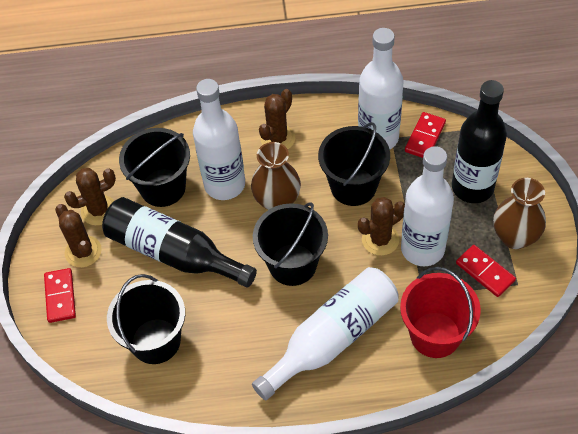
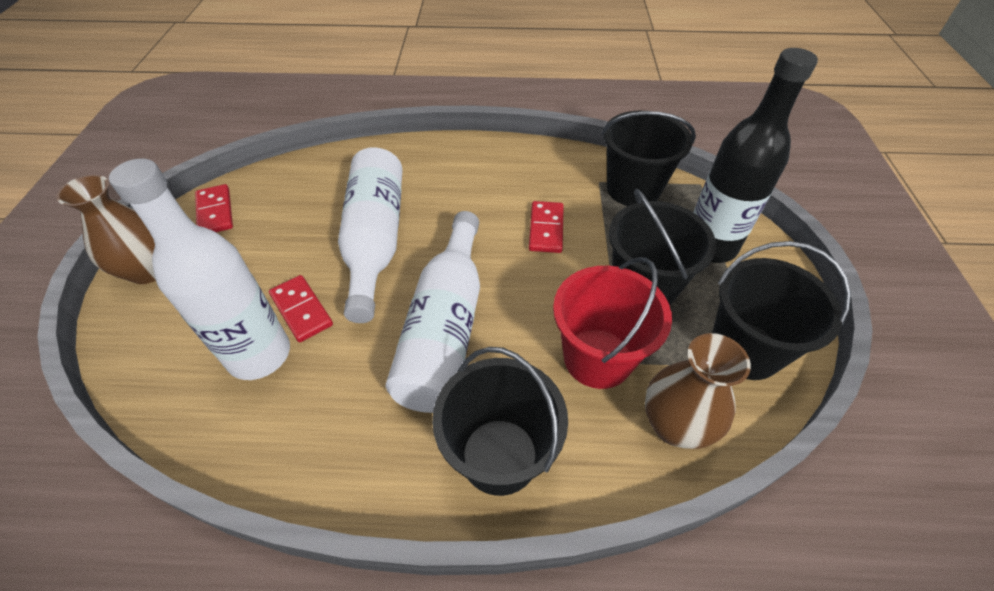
black bottle: 2 -> 1
brown cactus: 4 -> 0
white bottle: 4 -> 3

